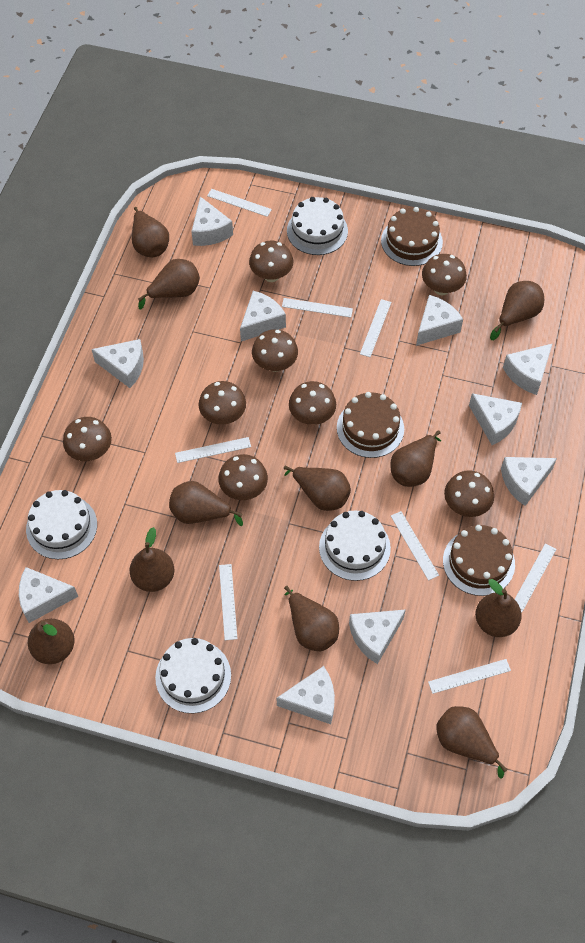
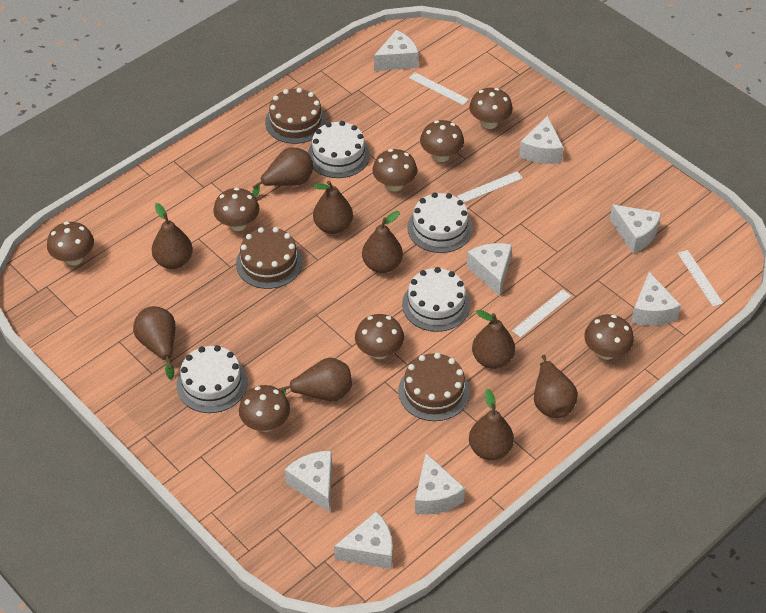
brown pear: 11 -> 9
white cheese: 10 -> 8
white ruler: 8 -> 4

